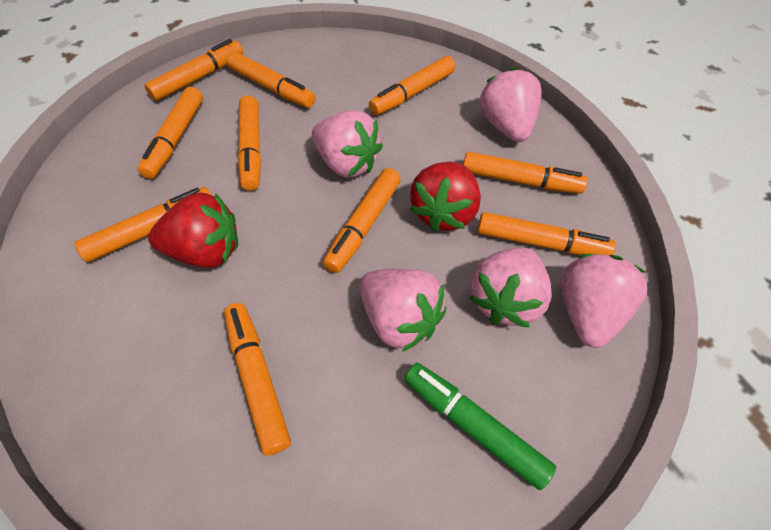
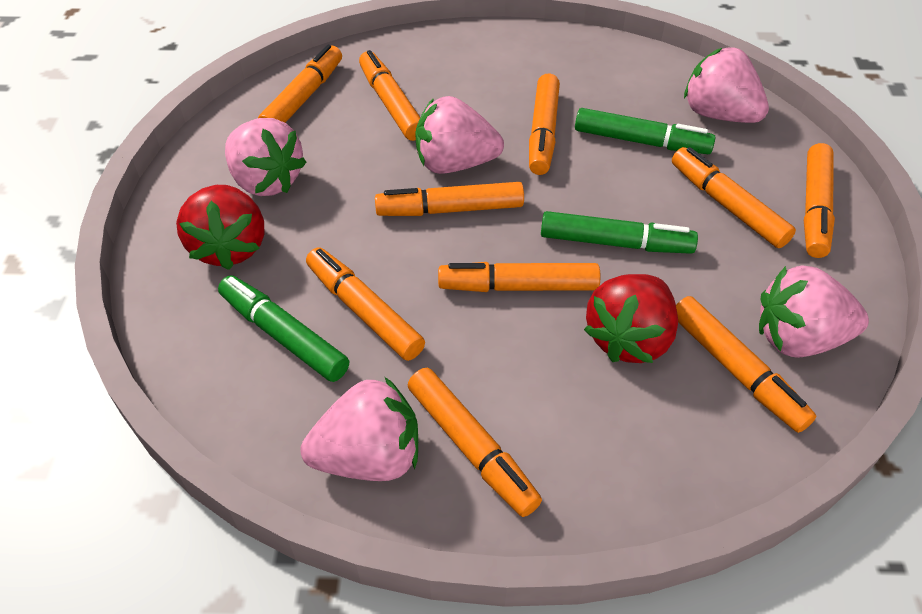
green marker: 1 -> 3

